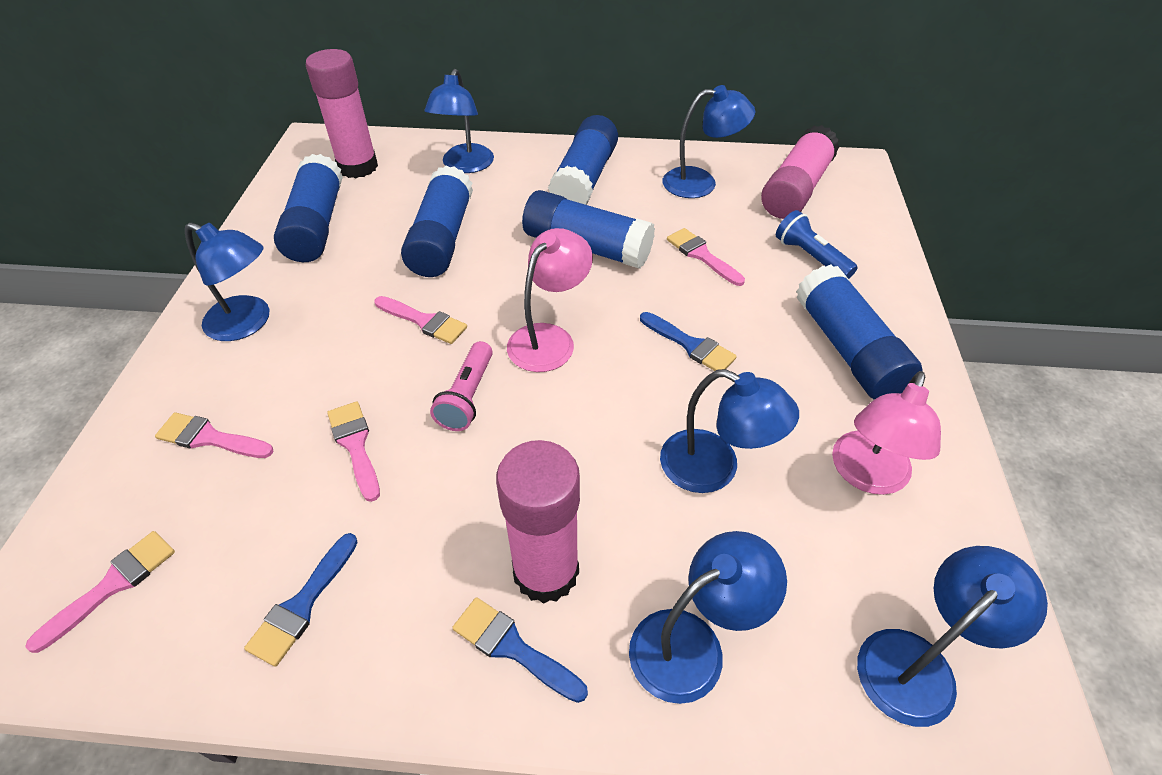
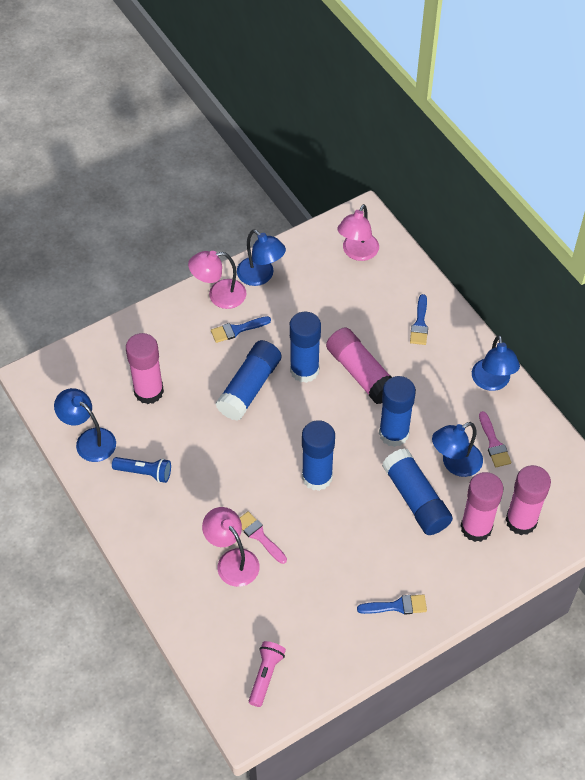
blue lamp: 6 -> 4
pink brush: 5 -> 2
pink glue stick: 3 -> 4
pink lamp: 2 -> 3

